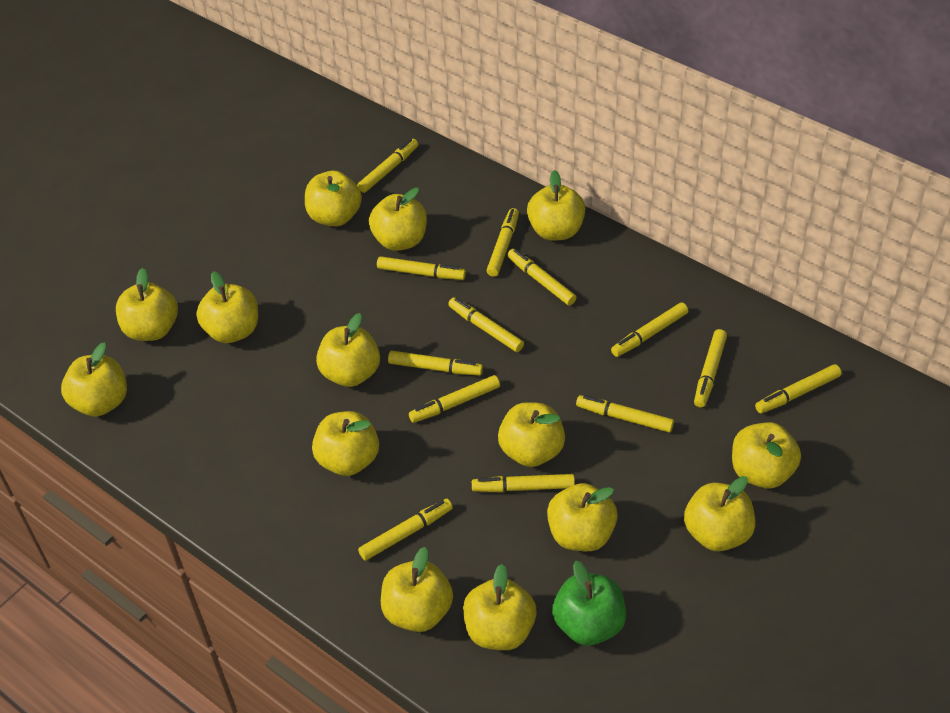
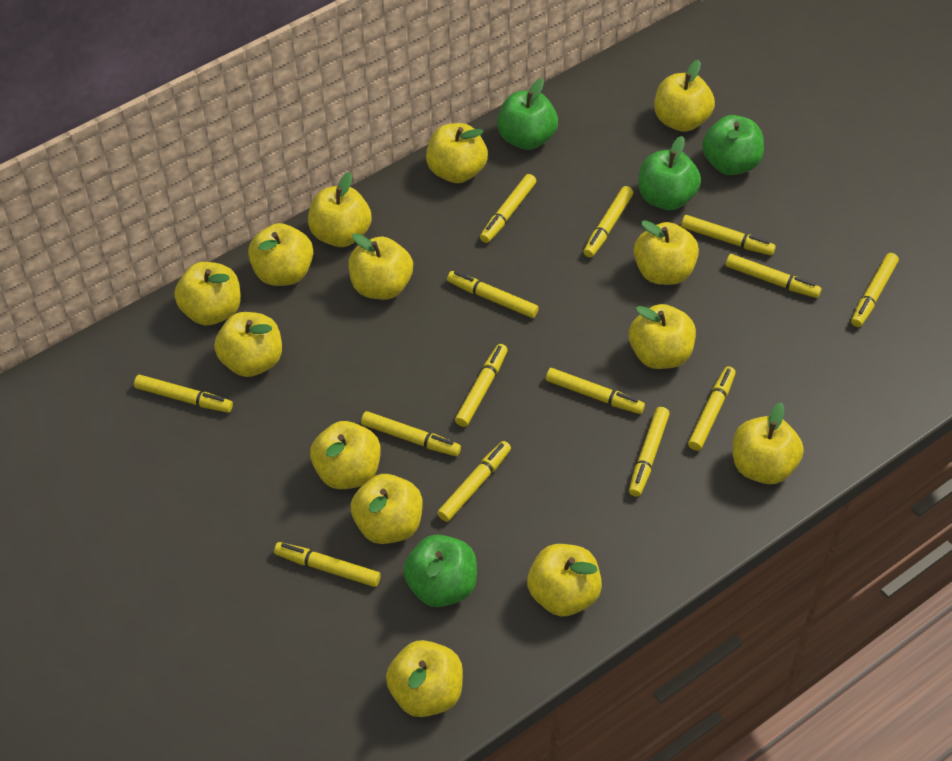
green apple: 1 -> 4
yellow marker: 13 -> 14

